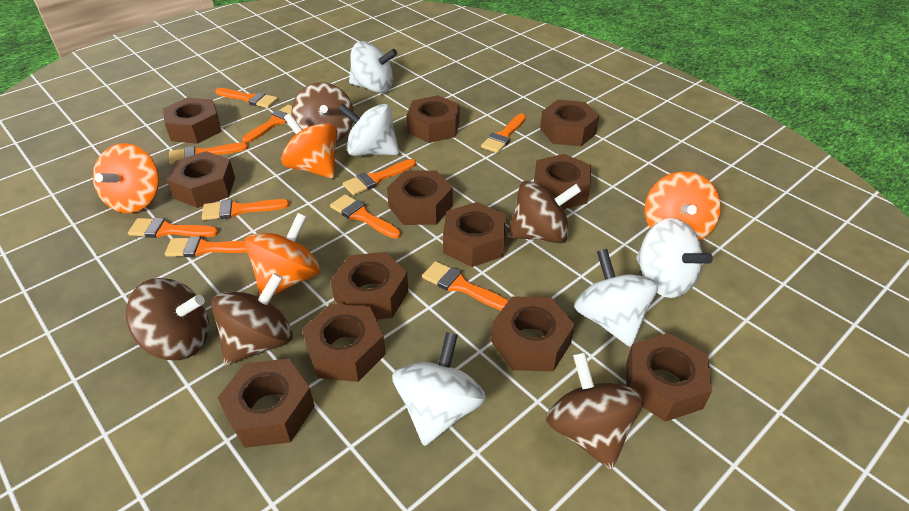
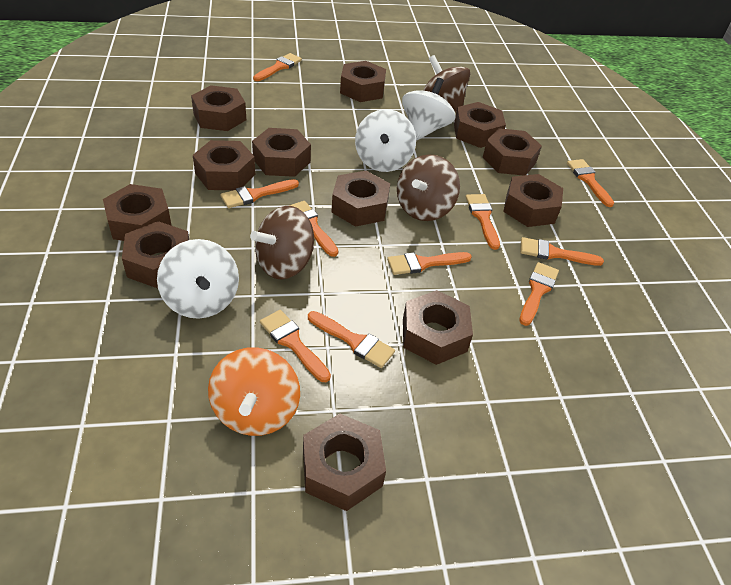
brown spinning top: 5 -> 3
orange spinning top: 4 -> 1
white spinning top: 5 -> 3

